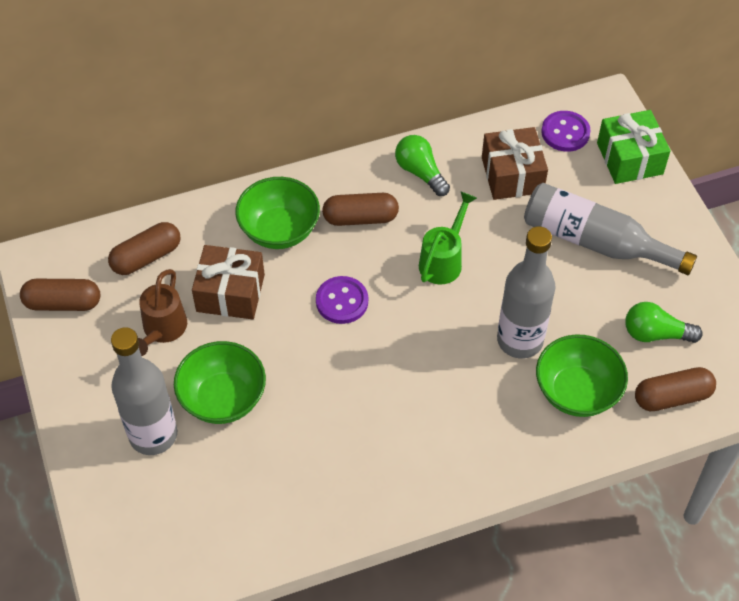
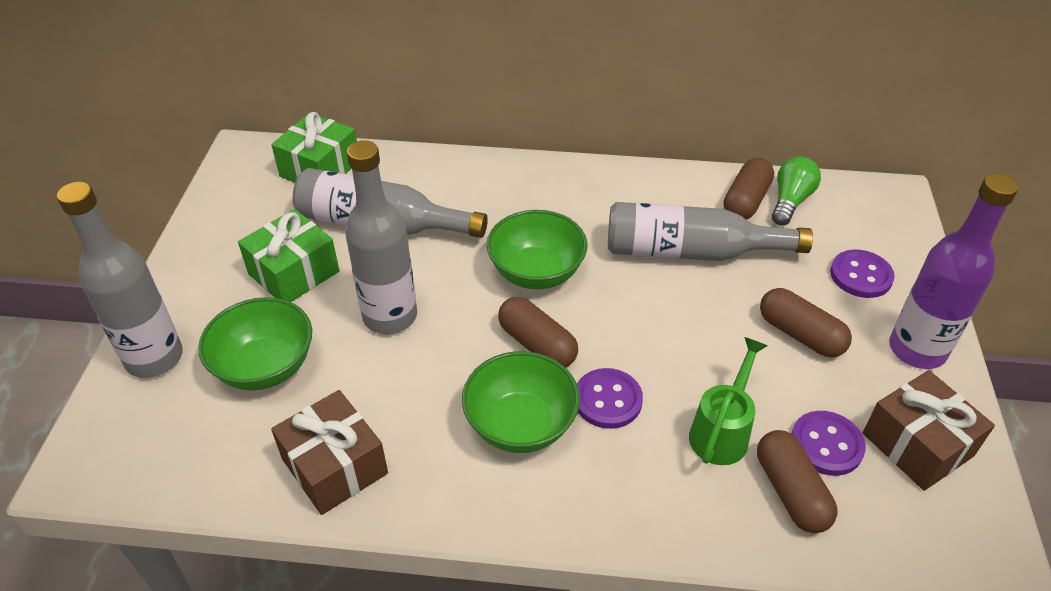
brown watering can: 1 -> 0
green gift: 1 -> 2
green light bulb: 2 -> 1
grey bottle: 3 -> 4
purple bottle: 0 -> 1
purple button: 2 -> 3

